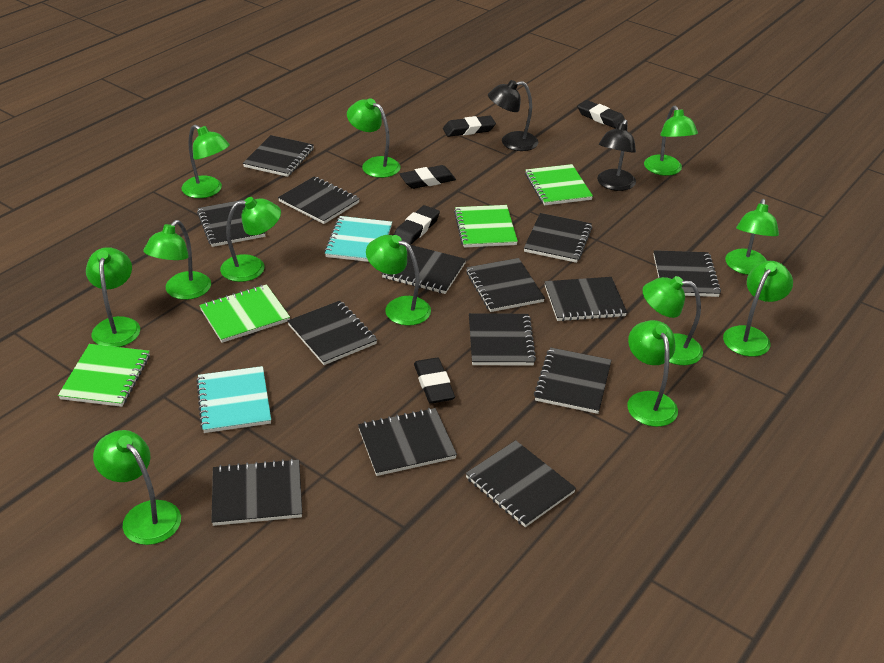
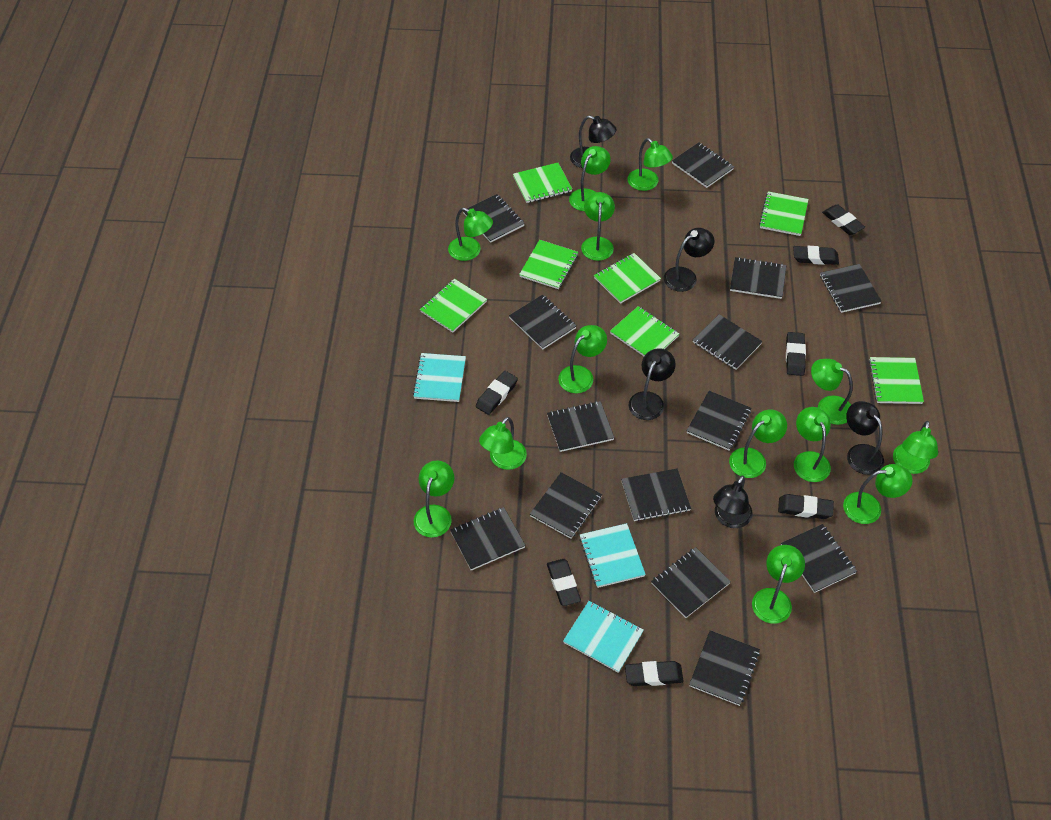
black eraser: 5 -> 7
black lamp: 2 -> 5
green lamp: 12 -> 13
green notebook: 4 -> 7
turquoise notebook: 2 -> 3

